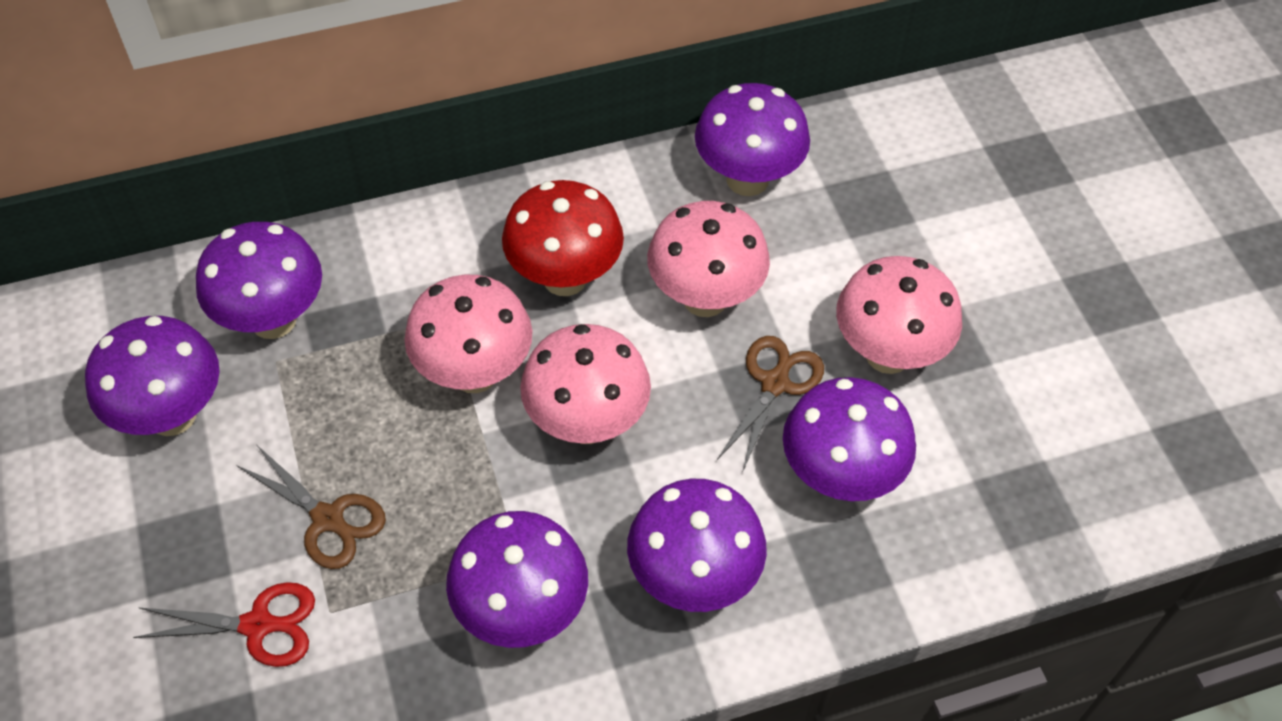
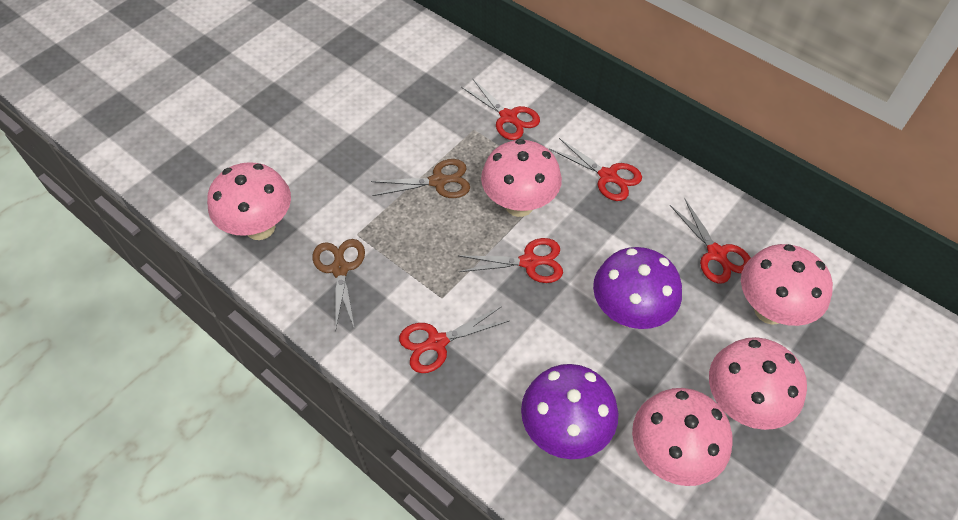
pink mushroom: 4 -> 5
purple mushroom: 6 -> 2
red mushroom: 1 -> 0
red scissors: 1 -> 5

